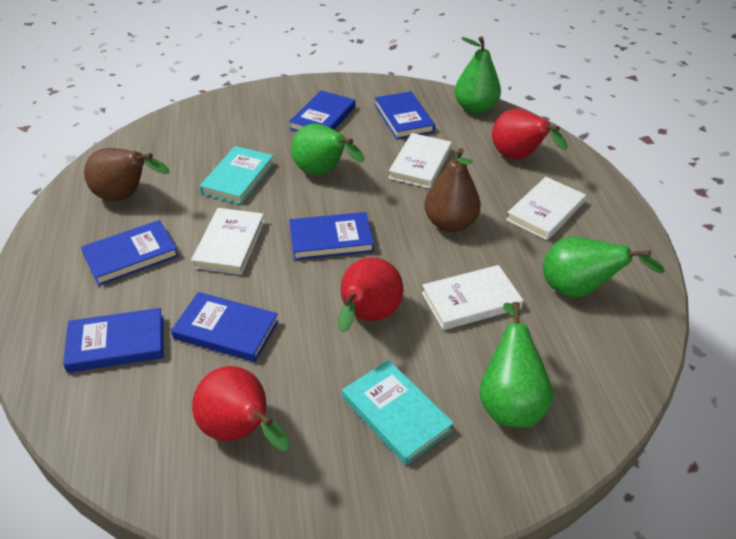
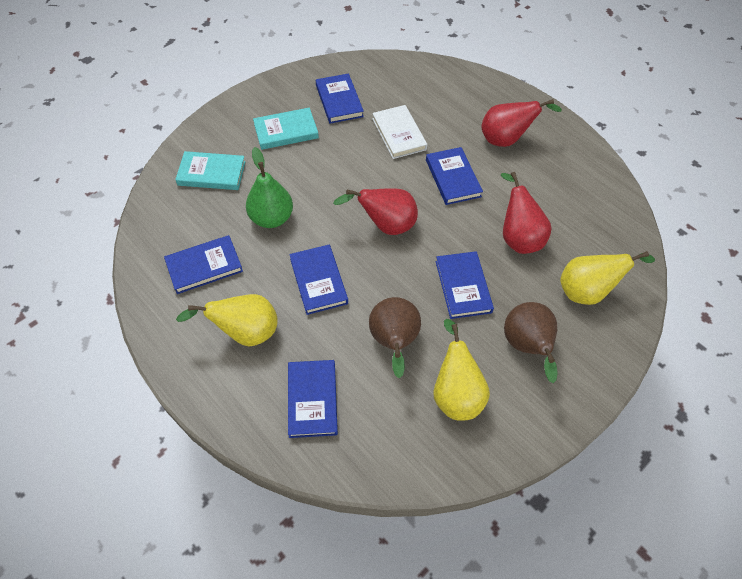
green pear: 4 -> 1
white book: 4 -> 1
yellow pear: 0 -> 3

